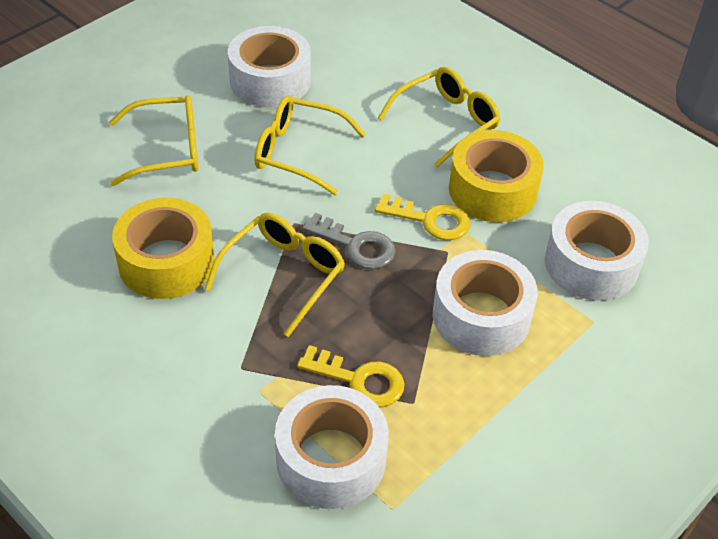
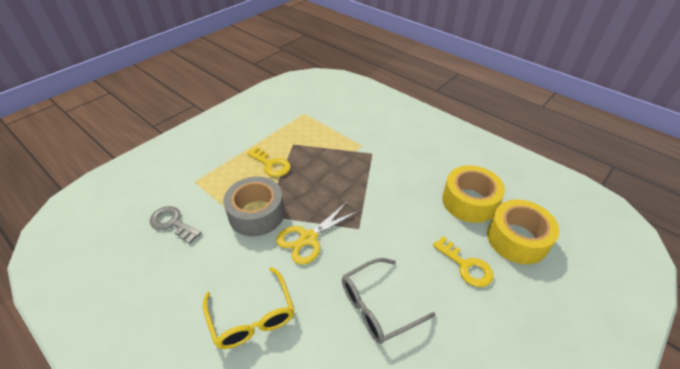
grey glasses: 0 -> 1
grey tape: 0 -> 1
white tape: 4 -> 0
yellow glasses: 4 -> 1
yellow scissors: 0 -> 1

